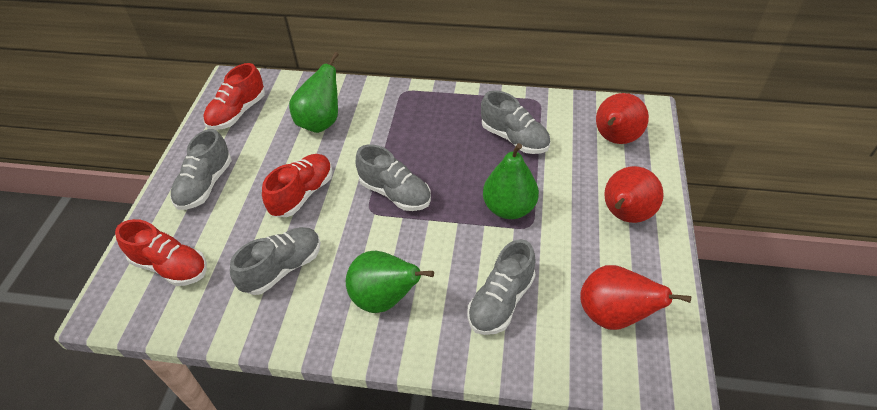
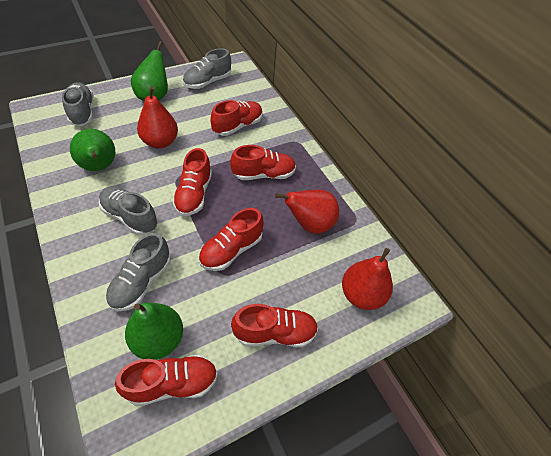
grey shoe: 5 -> 4
red shoe: 3 -> 6

